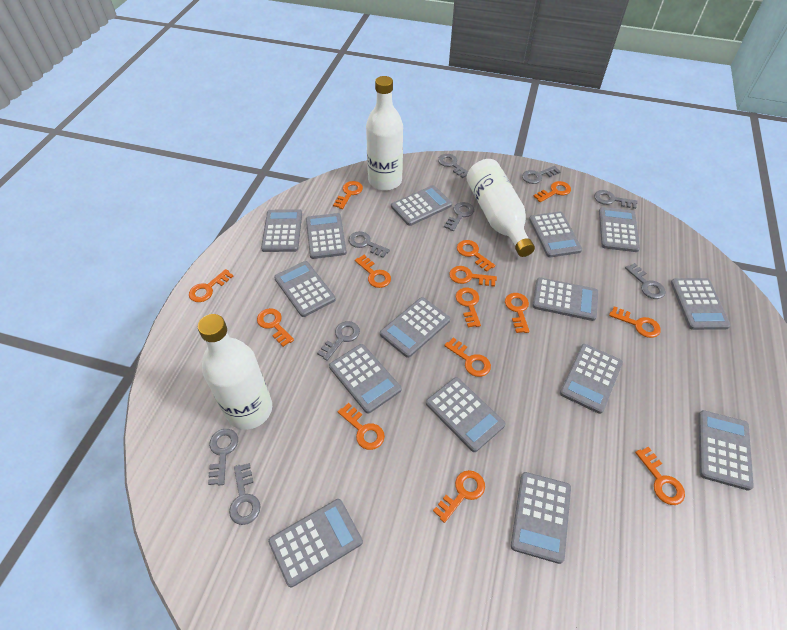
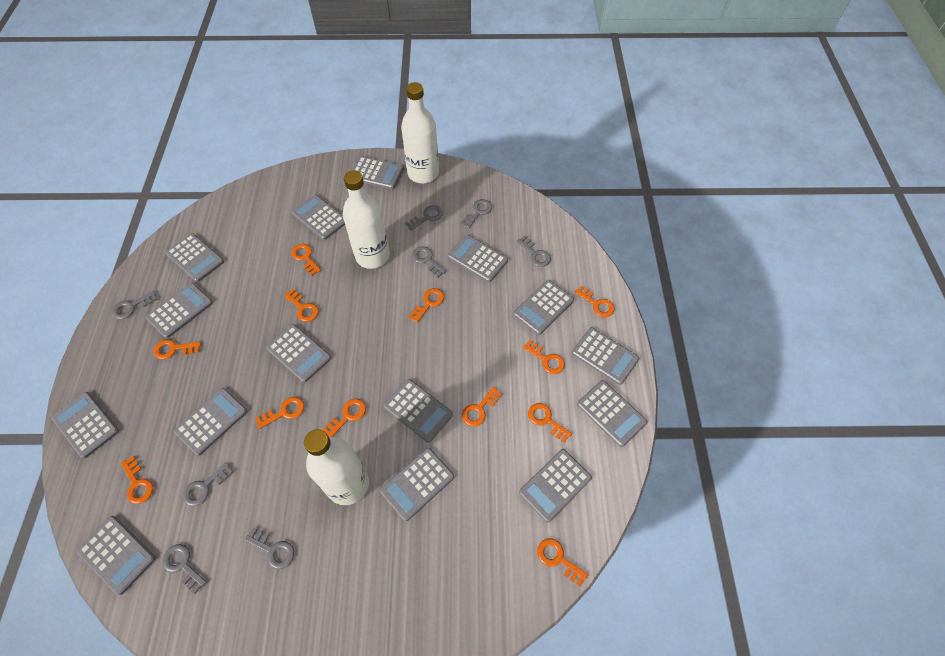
grey key: 9 -> 8
orange key: 14 -> 12

